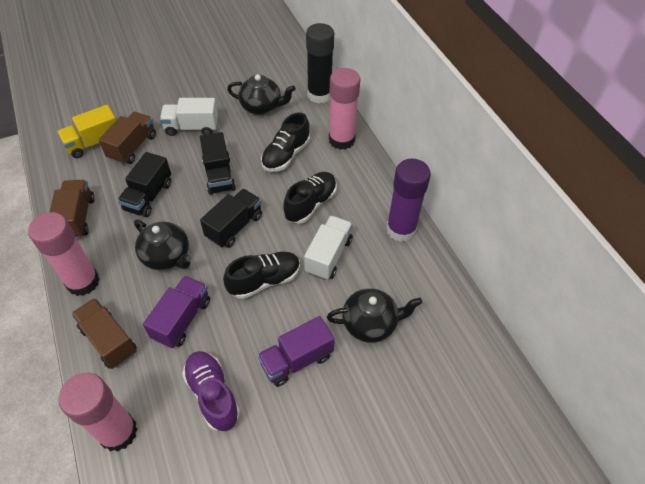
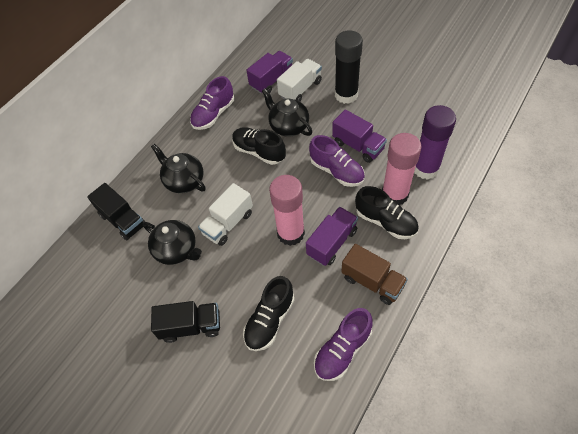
black truck: 3 -> 2
brown truck: 3 -> 1
pink glue stick: 3 -> 2
purple shoe: 1 -> 3
purple truck: 2 -> 3
yellow truck: 1 -> 0

